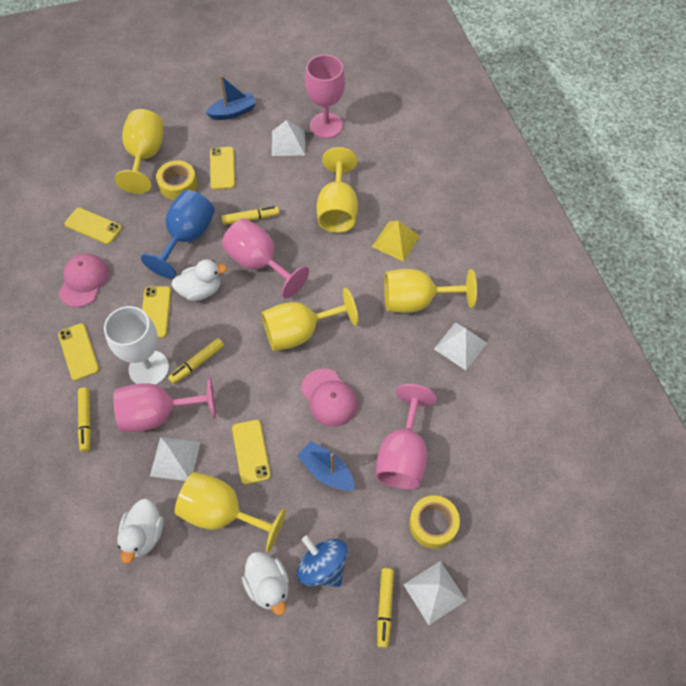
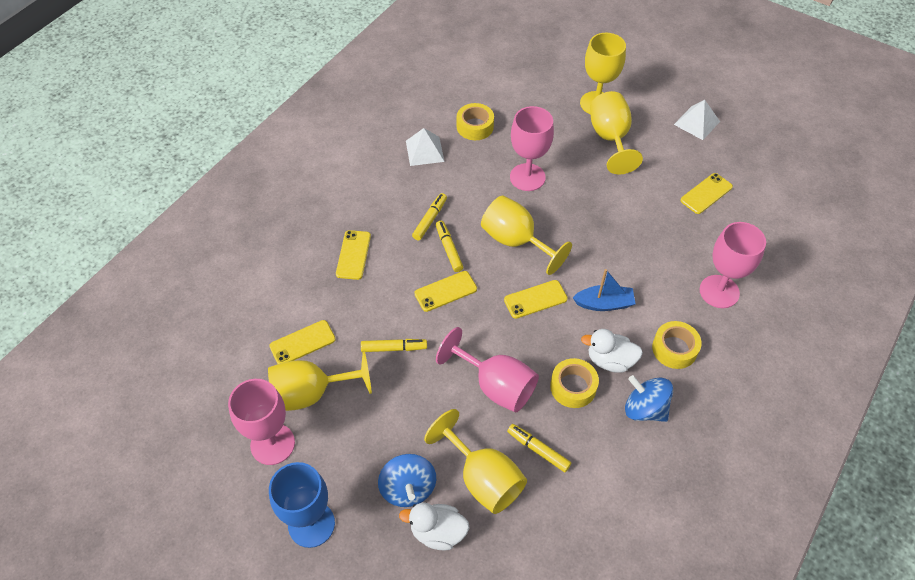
blue boat: 2 -> 1
blue spinning top: 1 -> 2
pink cap: 2 -> 0
white duck: 3 -> 2
white goblet: 1 -> 0
white pyramid: 4 -> 2
yellow pyramid: 1 -> 0
yellow tape: 2 -> 3

